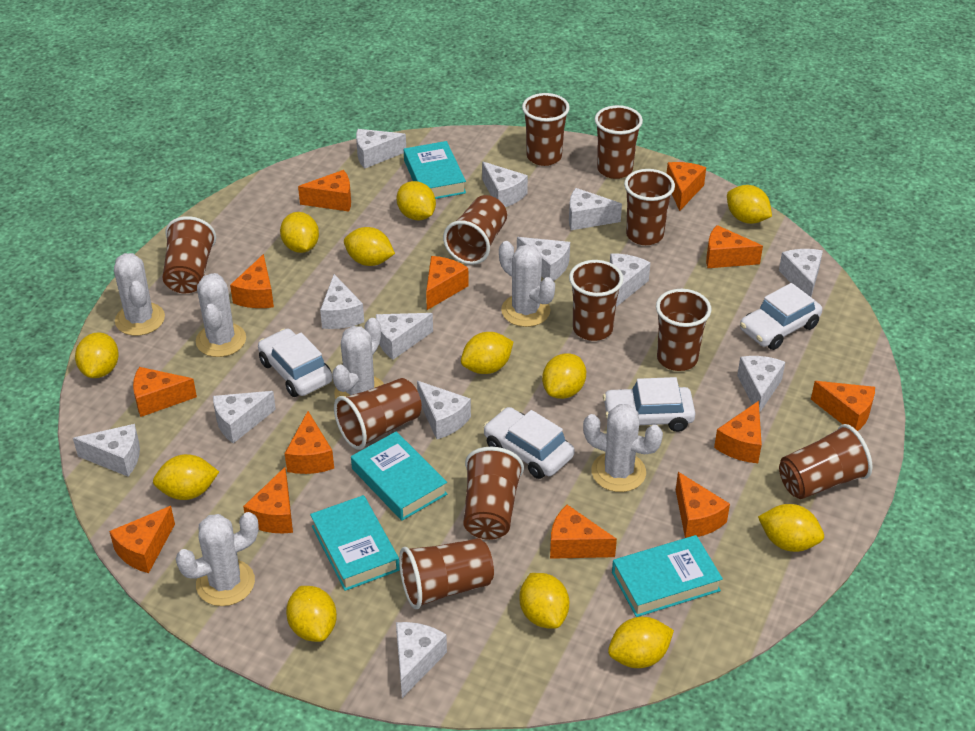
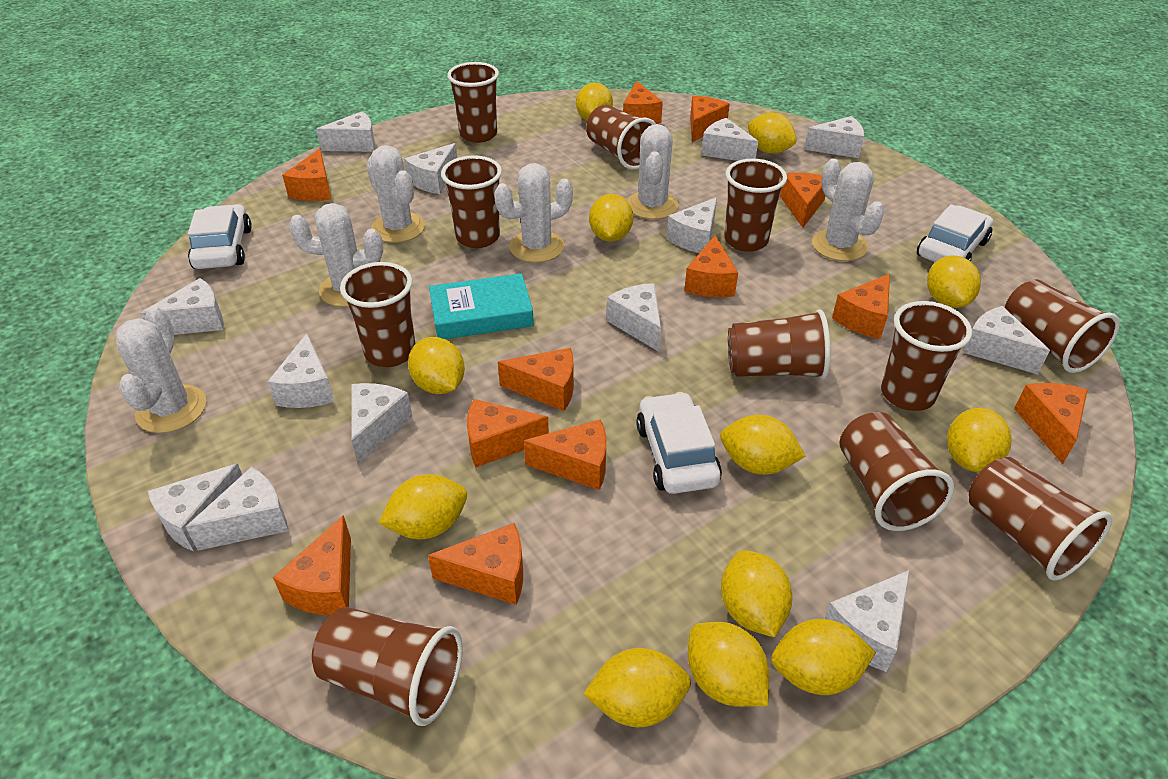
orange cheese: 13 -> 12
turquoise book: 4 -> 1
white car: 4 -> 3

